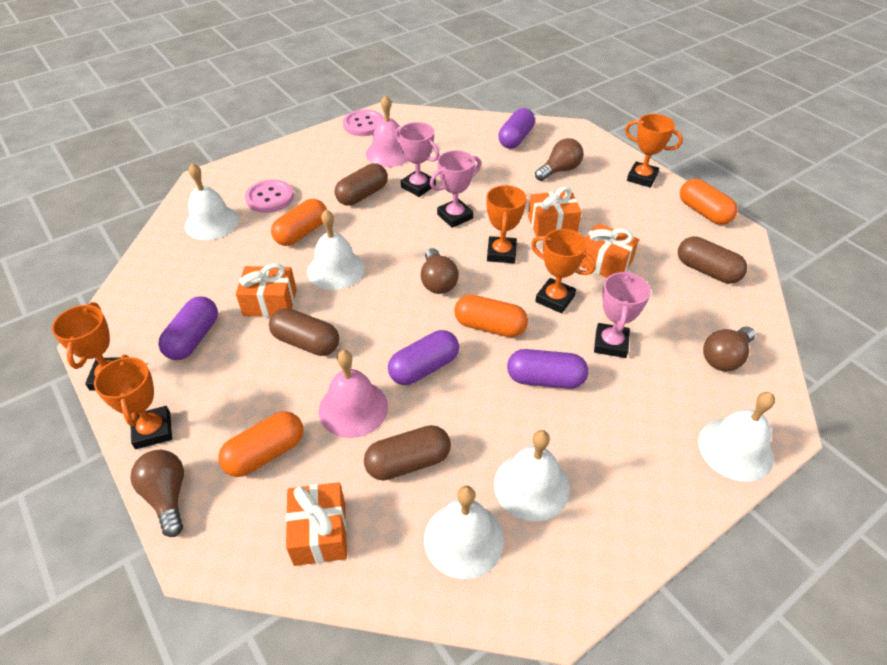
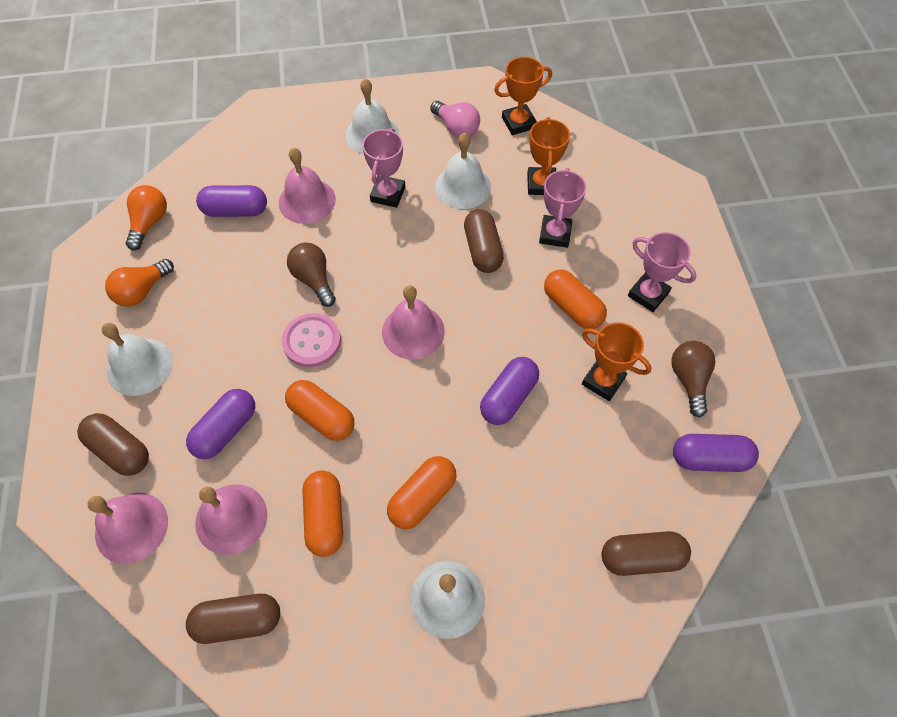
brown light bulb: 4 -> 2
orange gift: 4 -> 0
orange light bulb: 0 -> 2
orange trophy: 5 -> 3
pink bell: 2 -> 4
pink button: 2 -> 1
pink light bulb: 0 -> 1
white bell: 5 -> 4

